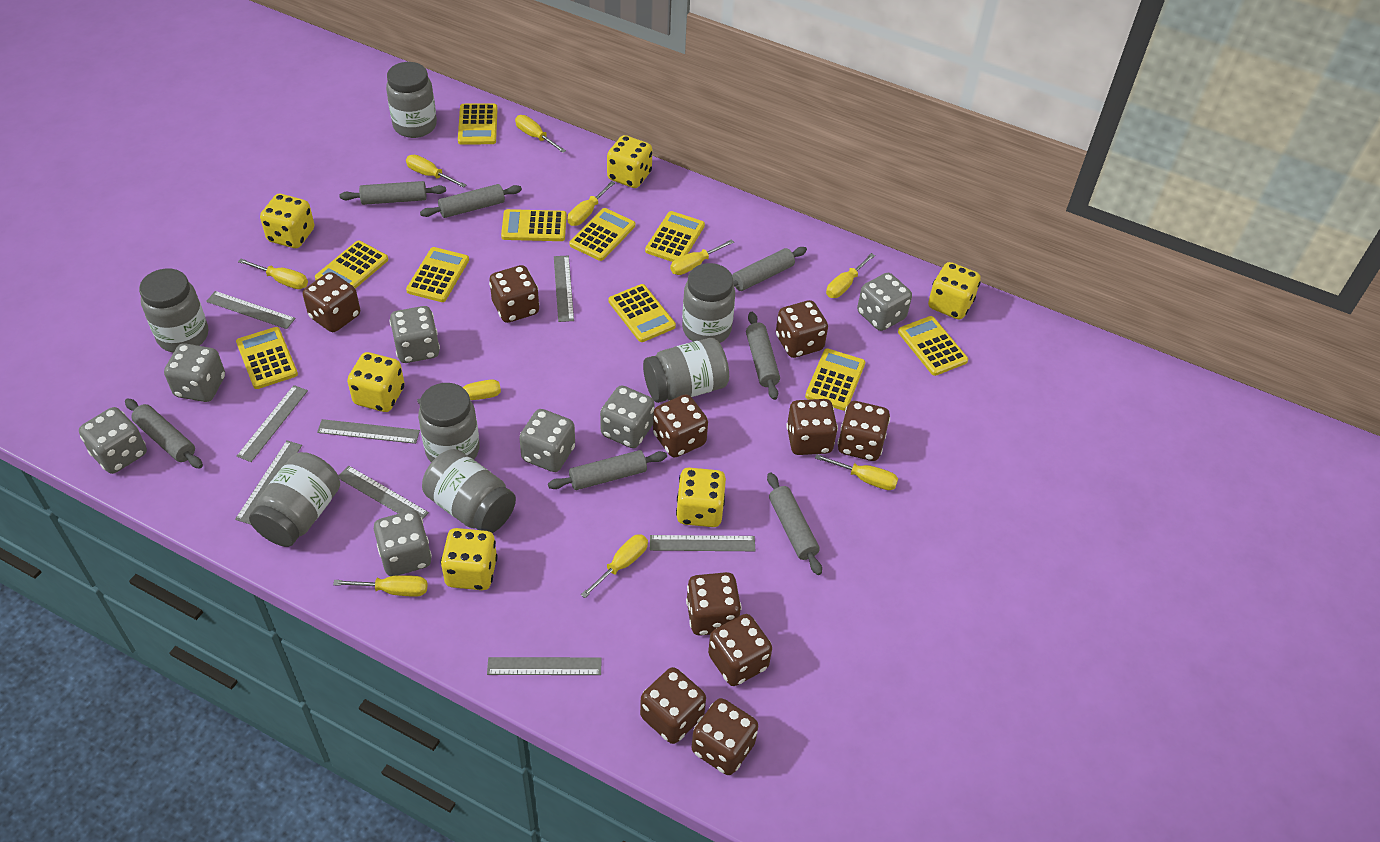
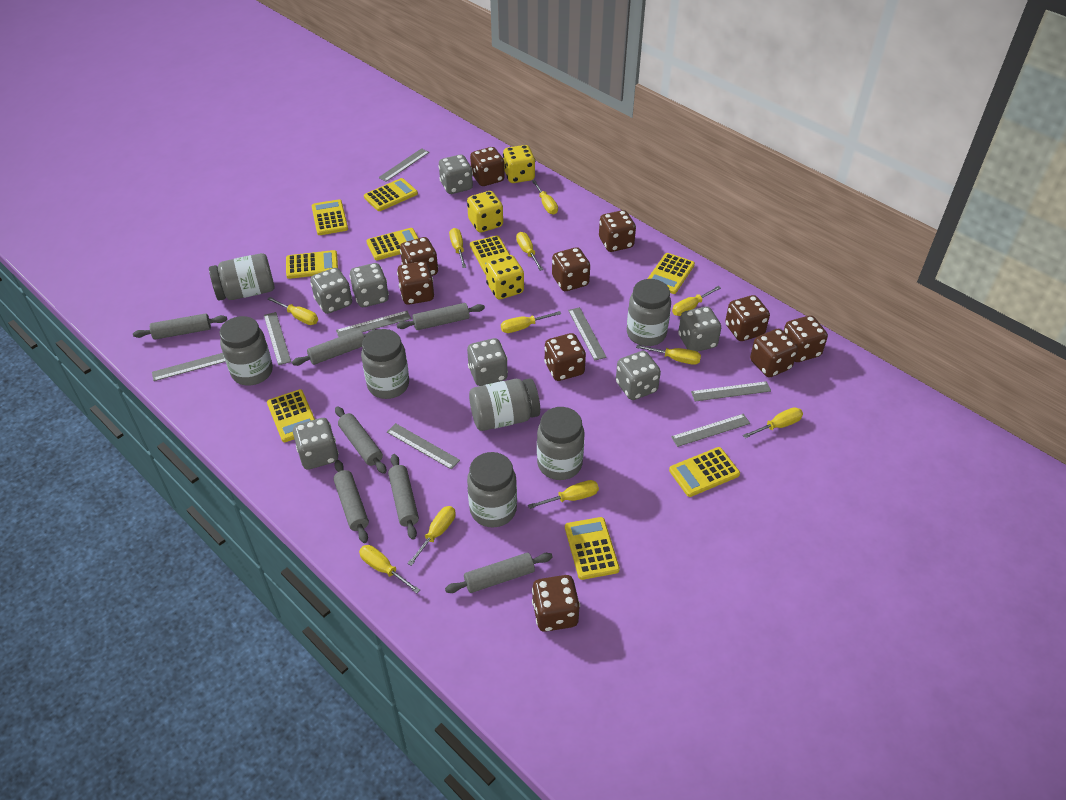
yellow calculator: 10 -> 9
yellow dice: 6 -> 3
yellow screwdriver: 10 -> 11

